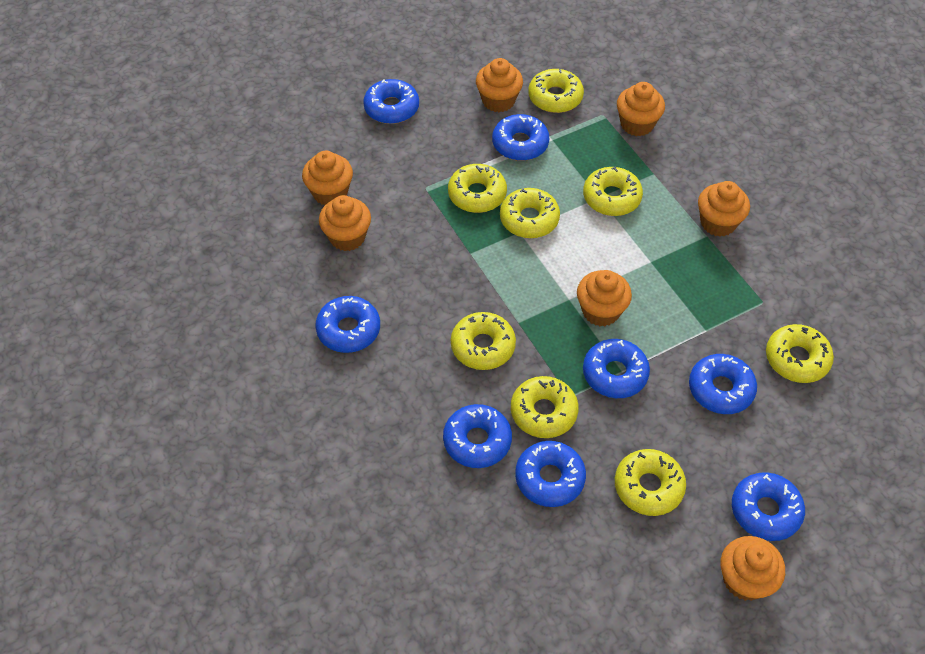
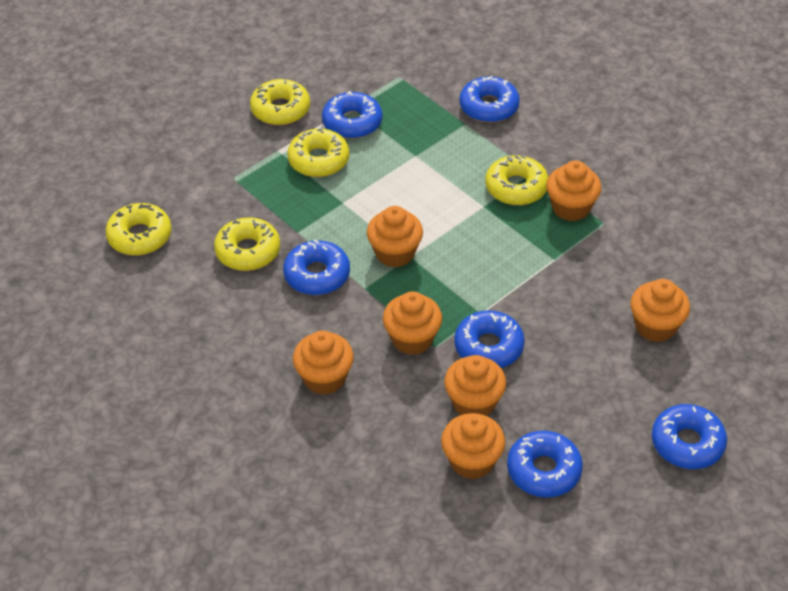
blue donut: 8 -> 6
yellow donut: 8 -> 5

